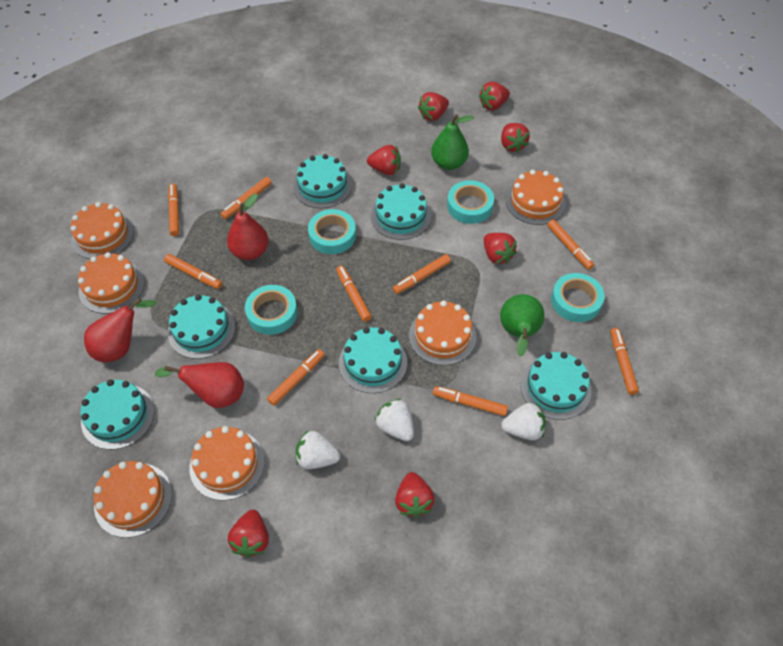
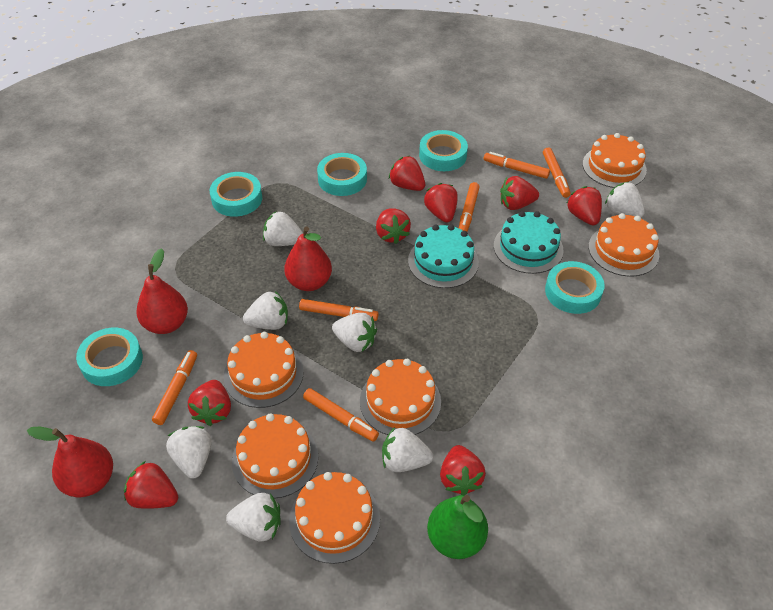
green pear: 2 -> 1
orange marker: 9 -> 6
red strawberry: 7 -> 8
turquoise cake: 6 -> 2
turquoise tape: 4 -> 5
white strawberry: 3 -> 7

